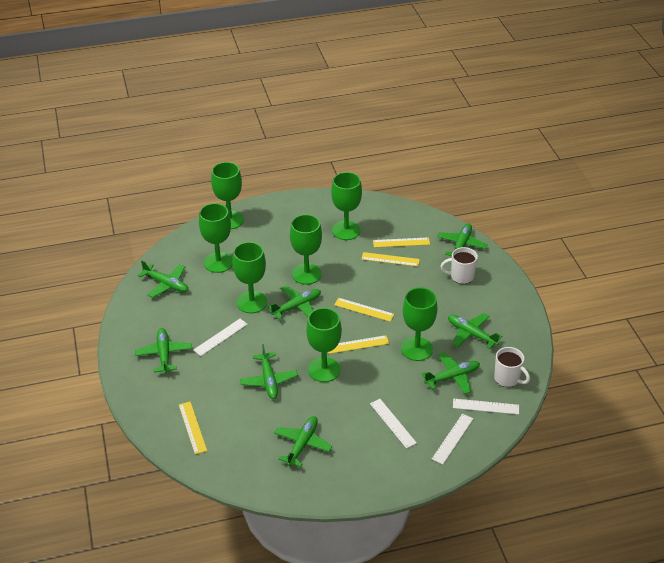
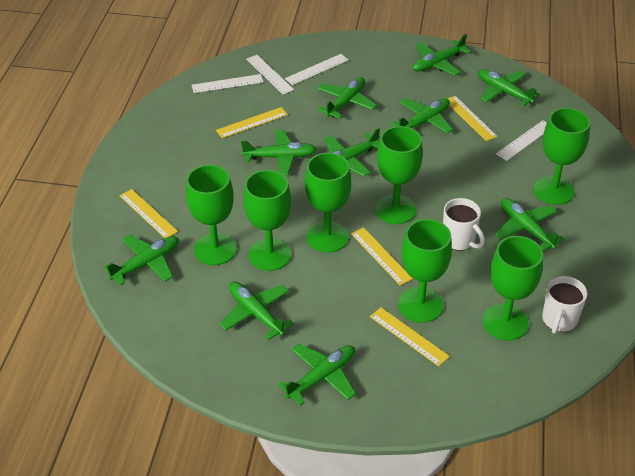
green plane: 8 -> 10

